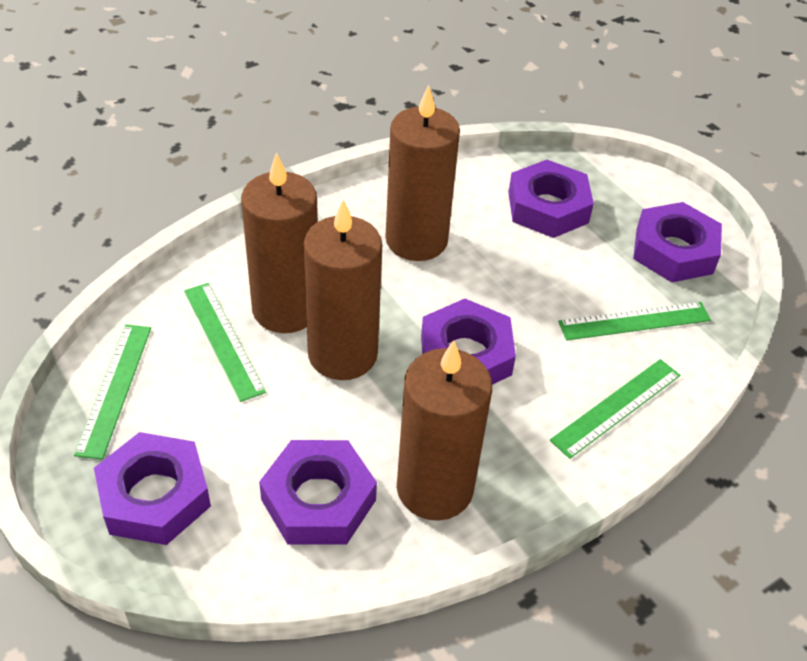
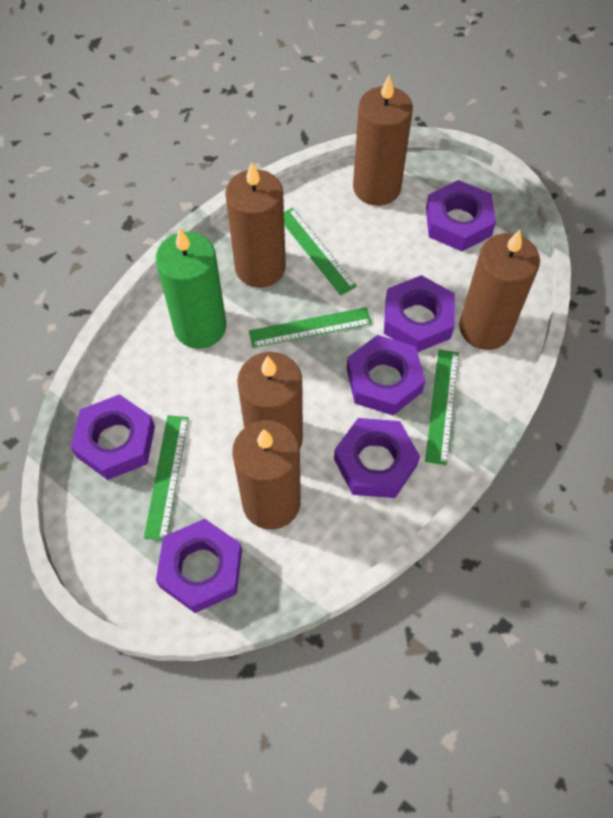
brown candle: 4 -> 5
green candle: 0 -> 1
purple nut: 5 -> 6

